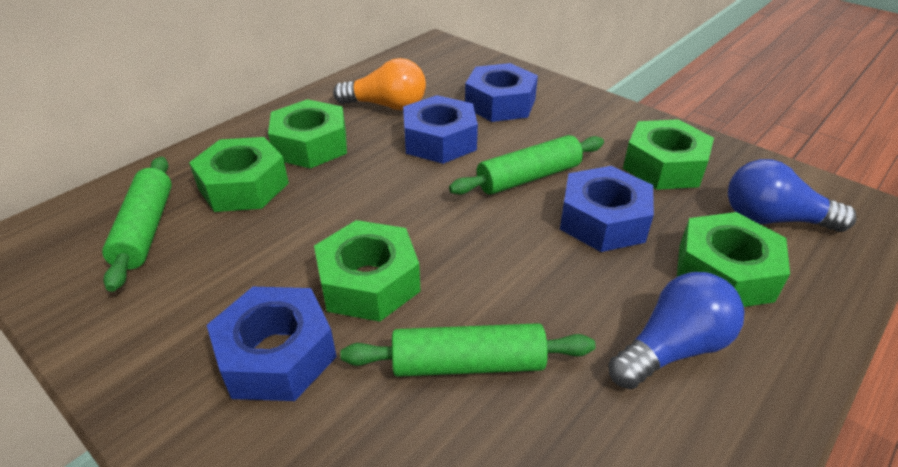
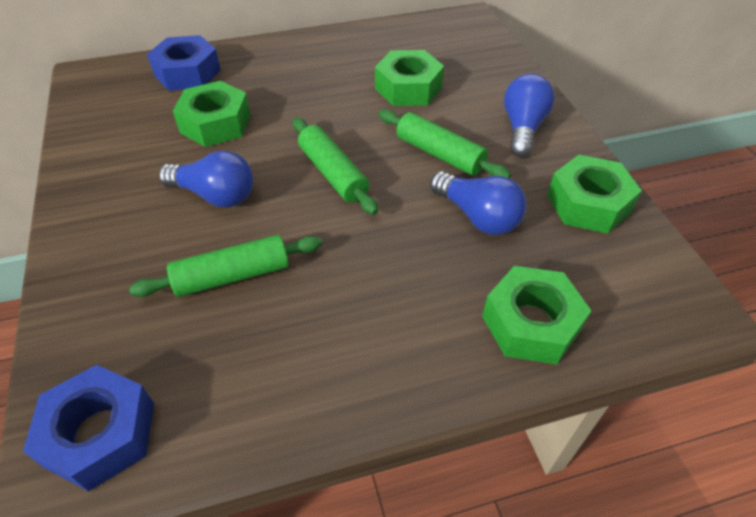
blue light bulb: 2 -> 3
blue nut: 4 -> 2
green nut: 5 -> 4
orange light bulb: 1 -> 0

